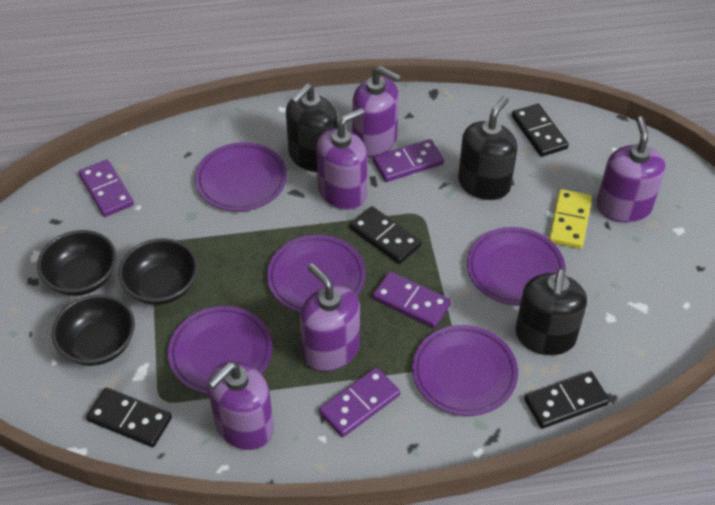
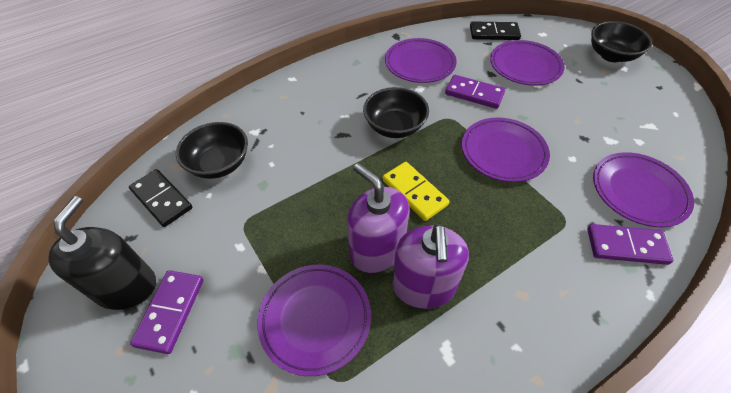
black domino: 4 -> 2
black soap dispenser: 3 -> 1
purple domino: 4 -> 3
purple soap dispenser: 5 -> 2

